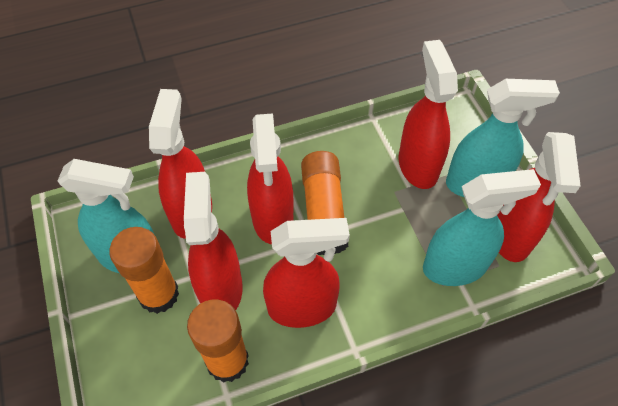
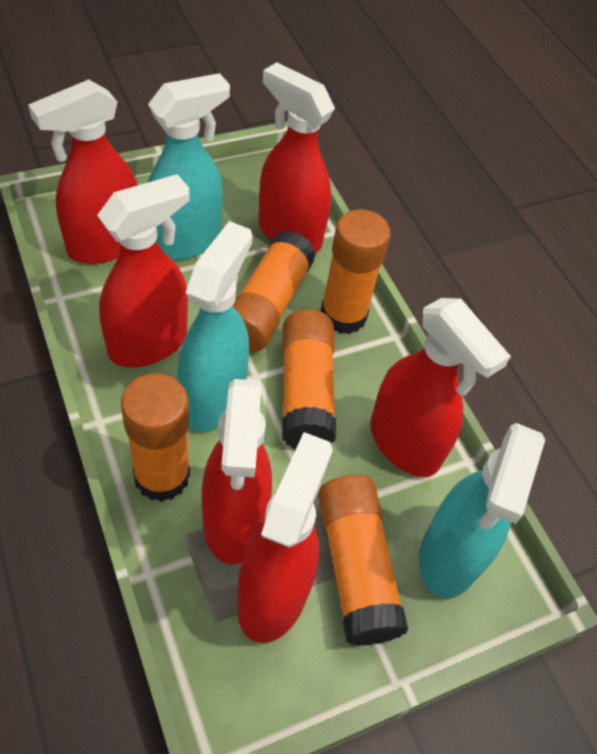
orange glue stick: 3 -> 5

